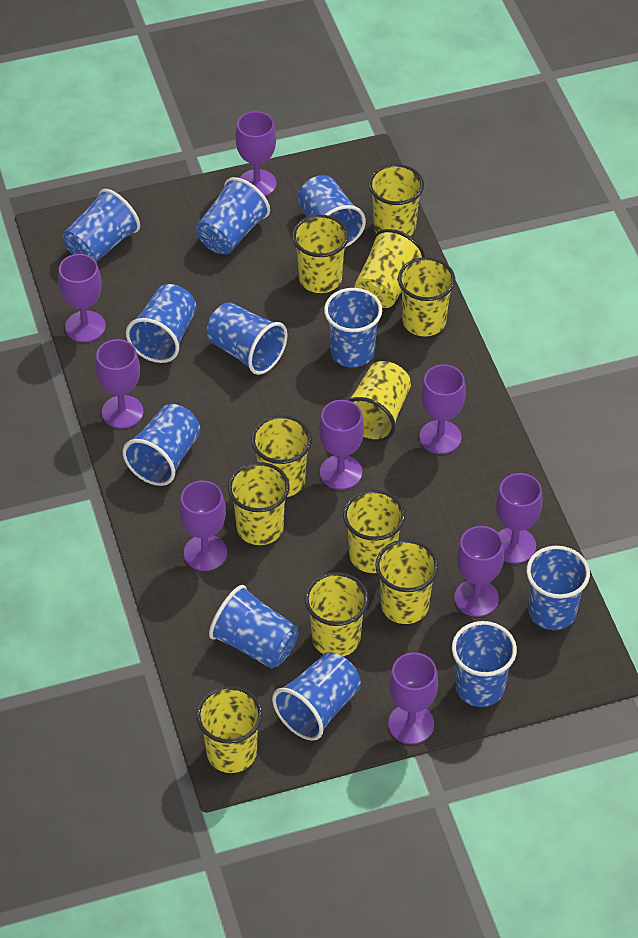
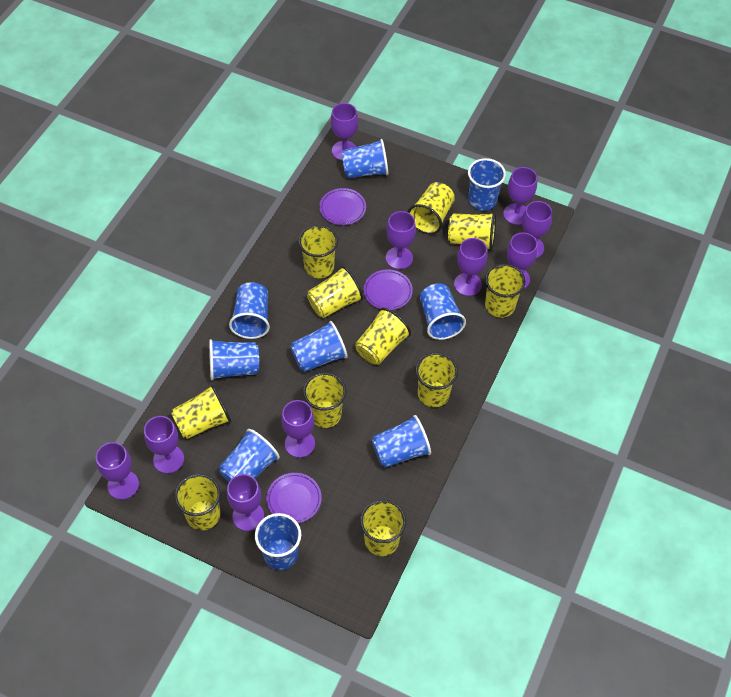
blue cup: 11 -> 9
purple goblet: 9 -> 10
purple plate: 0 -> 3

